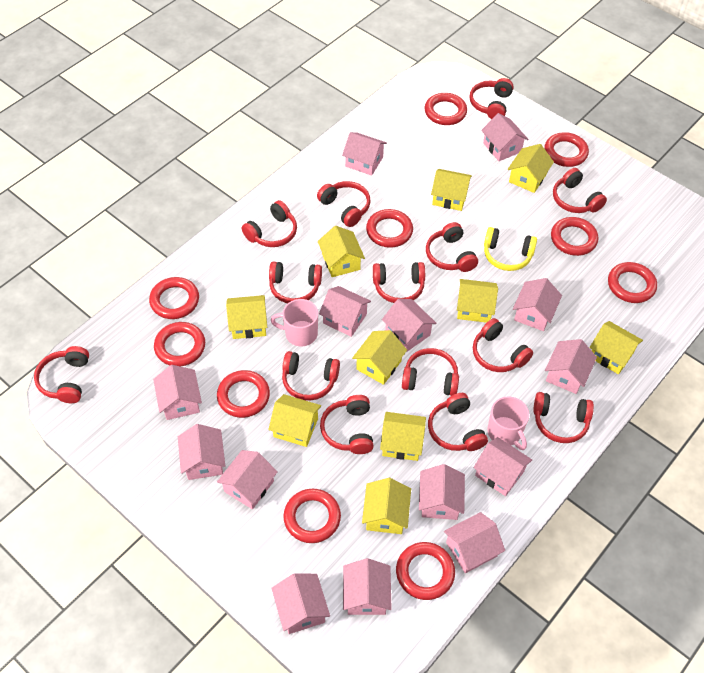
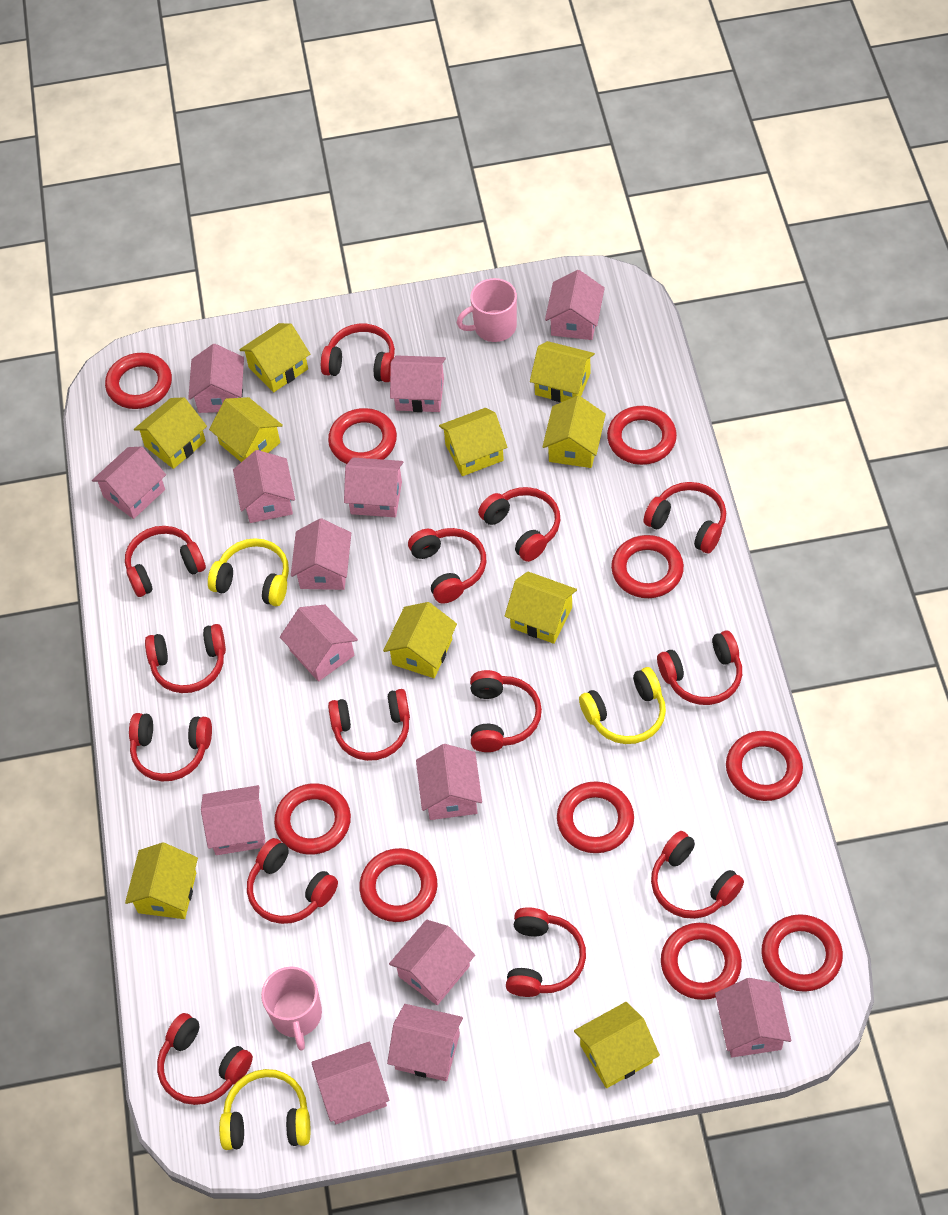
yellow headphones: 1 -> 3

